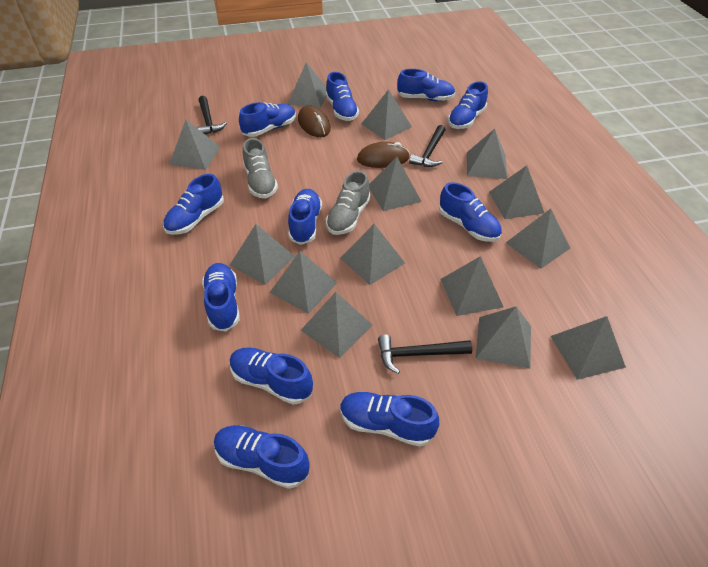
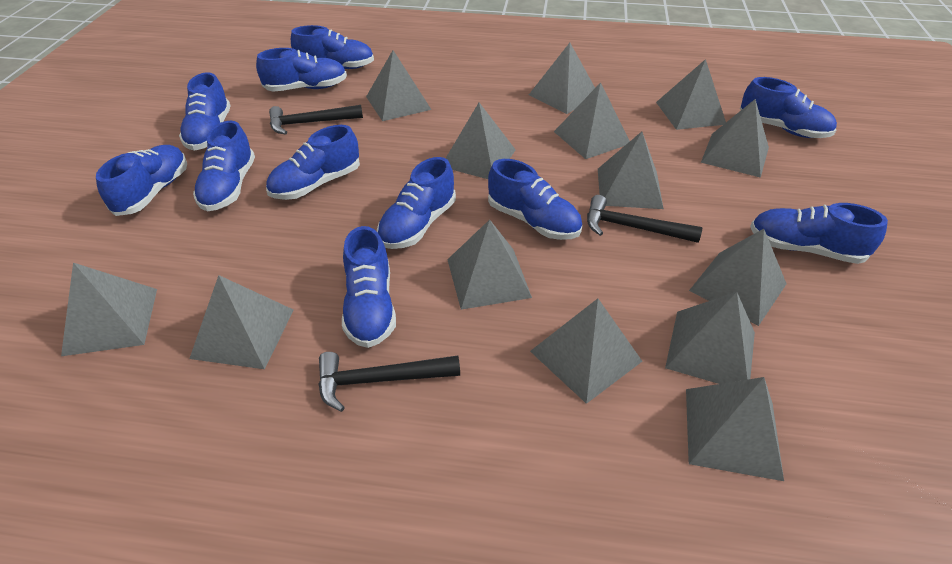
brown mouse: 2 -> 0
grey shoe: 2 -> 0

